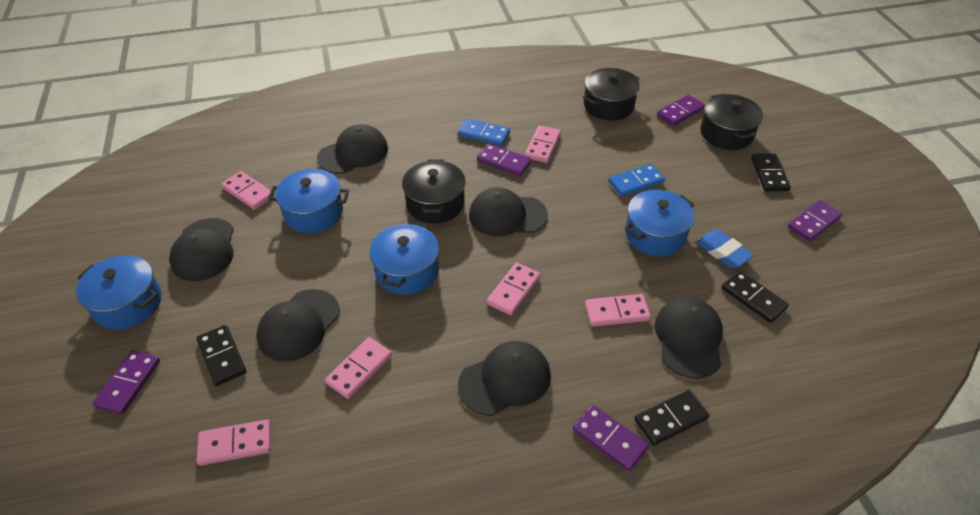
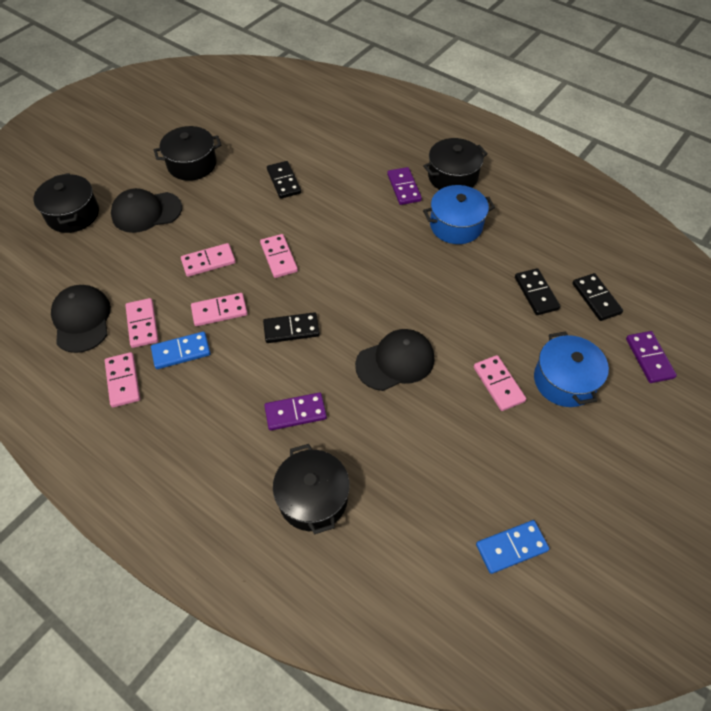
black cap: 6 -> 3
black pot: 3 -> 4
blue eraser: 1 -> 0
blue pot: 4 -> 2
purple domino: 5 -> 3

